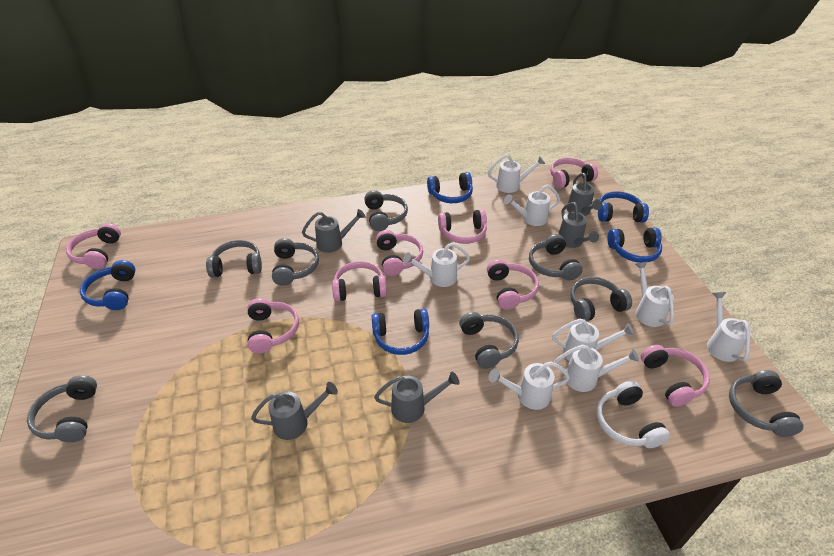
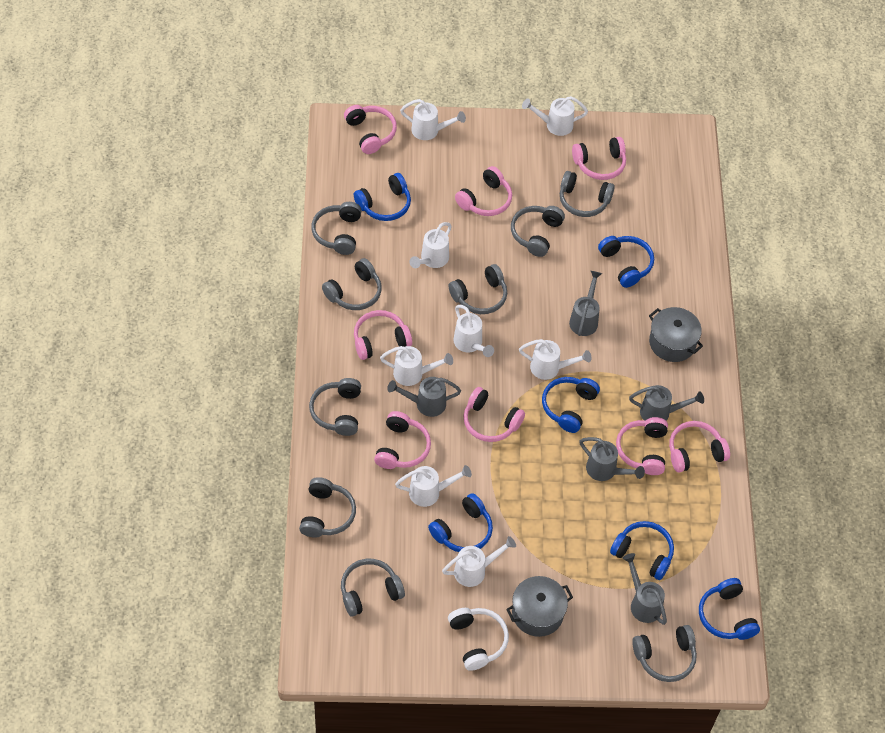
blue headphones: 5 -> 6
grey headphones: 8 -> 9
grey pot: 0 -> 2

